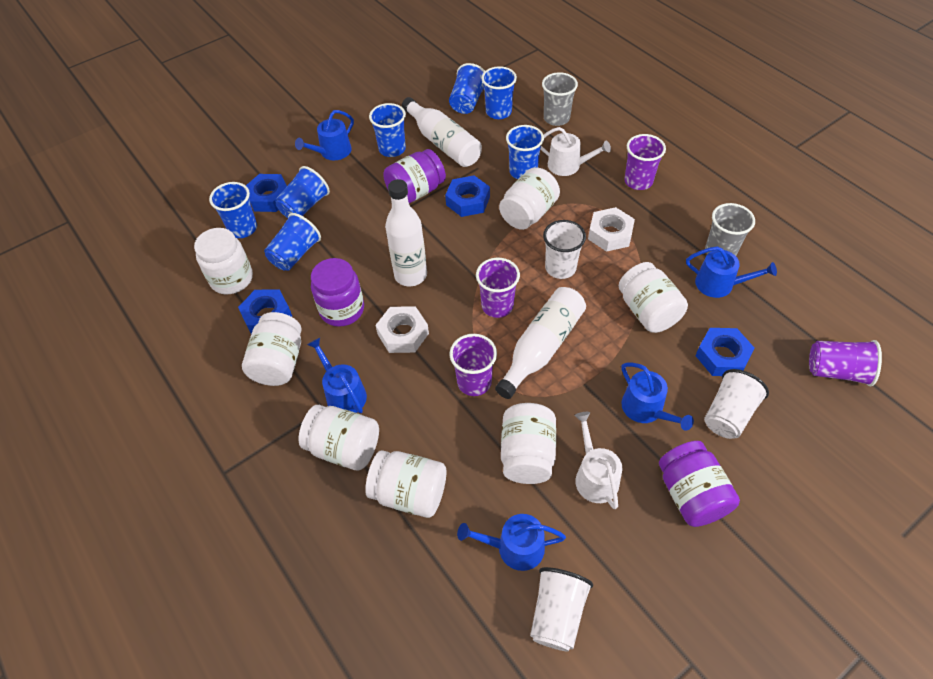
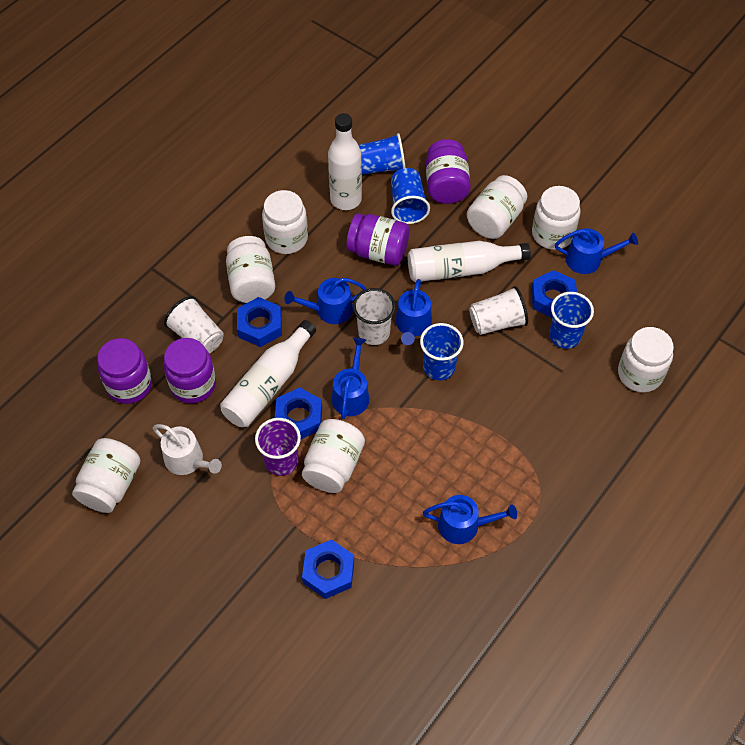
blue cup: 7 -> 4
grey cup: 2 -> 0
purple cup: 4 -> 1
purple jar: 3 -> 4
white nut: 2 -> 0
white watering can: 2 -> 1

